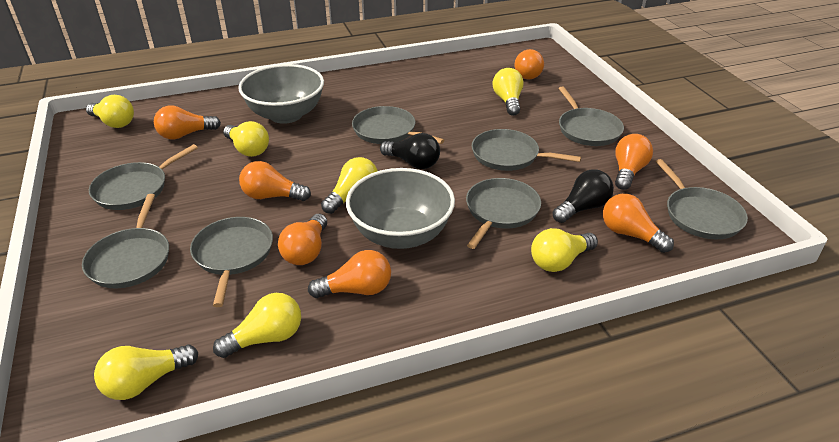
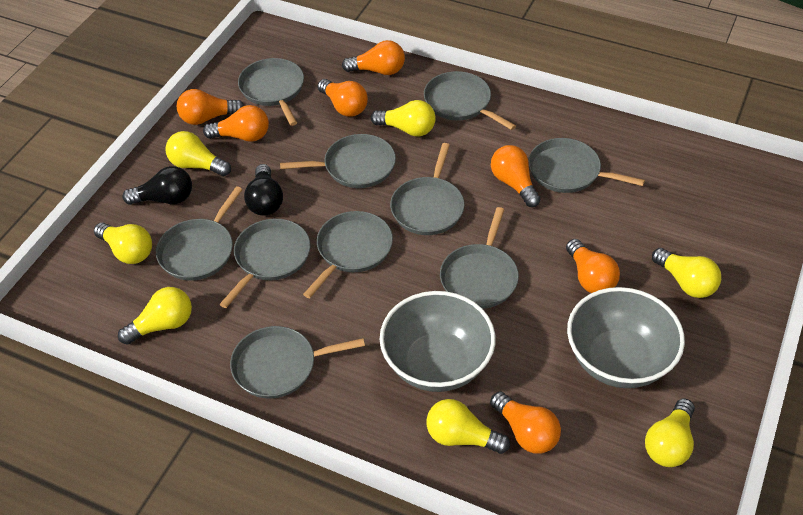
grey pan: 8 -> 10

